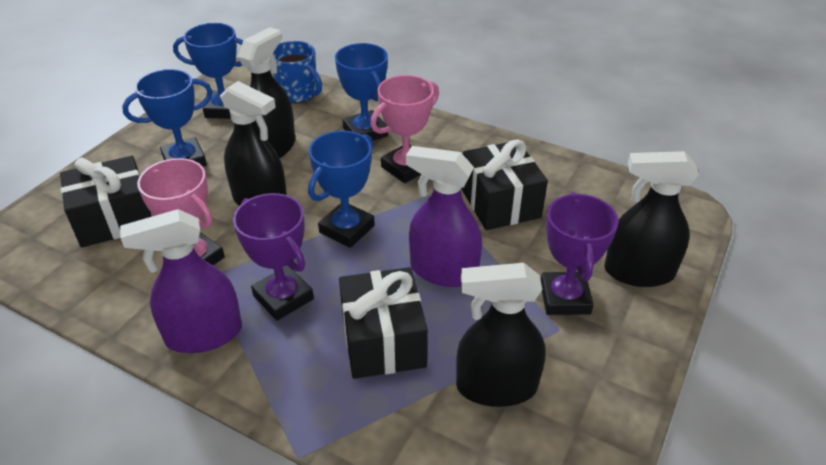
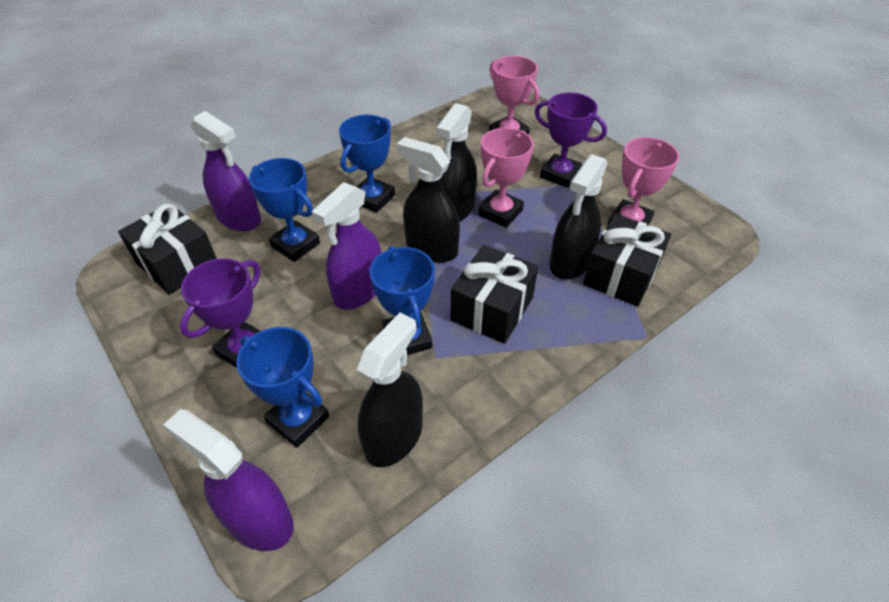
blue mug: 1 -> 0
pink trophy: 2 -> 3
purple spray bottle: 2 -> 3

